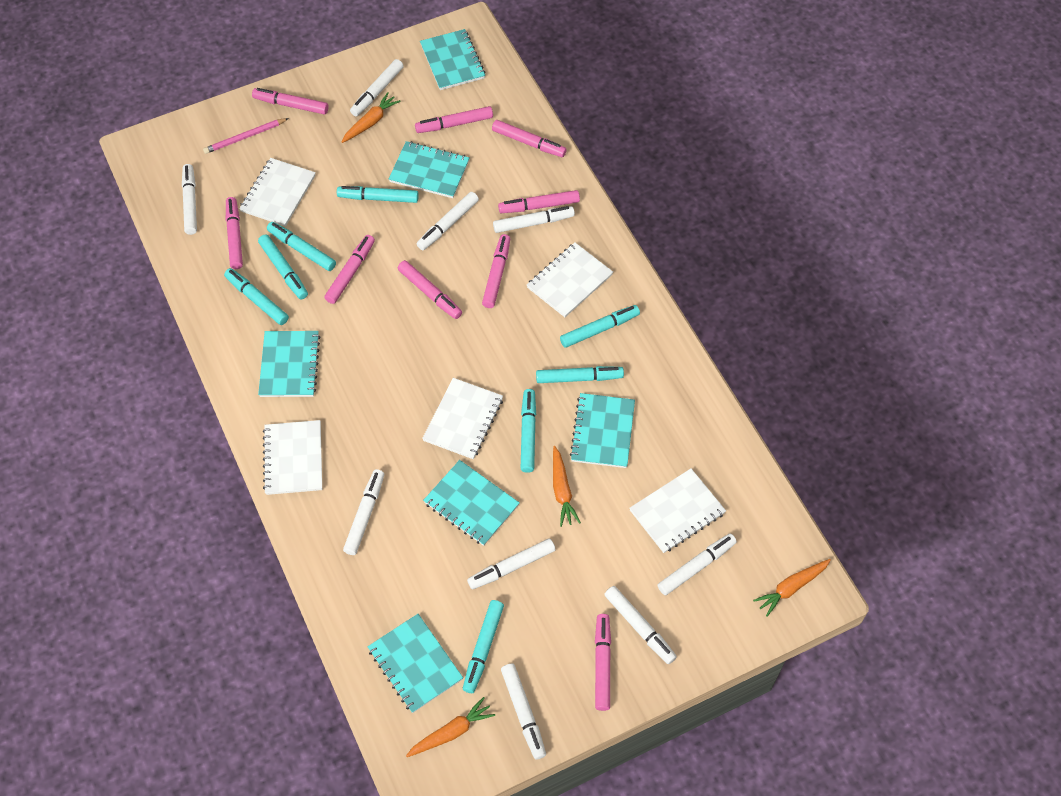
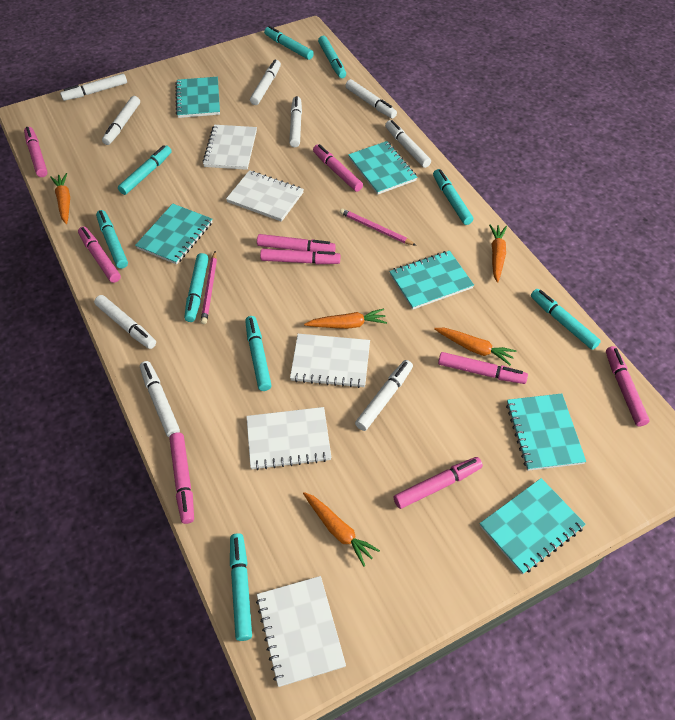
orange carrot: 4 -> 5
pink pencil: 1 -> 2
turquoise marker: 8 -> 9

